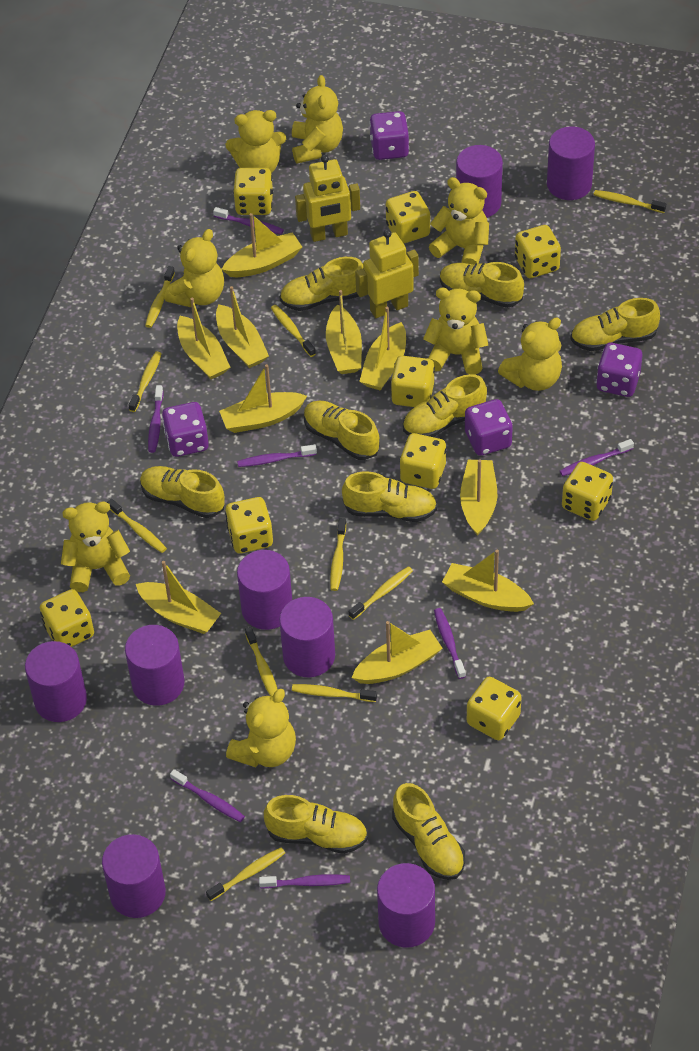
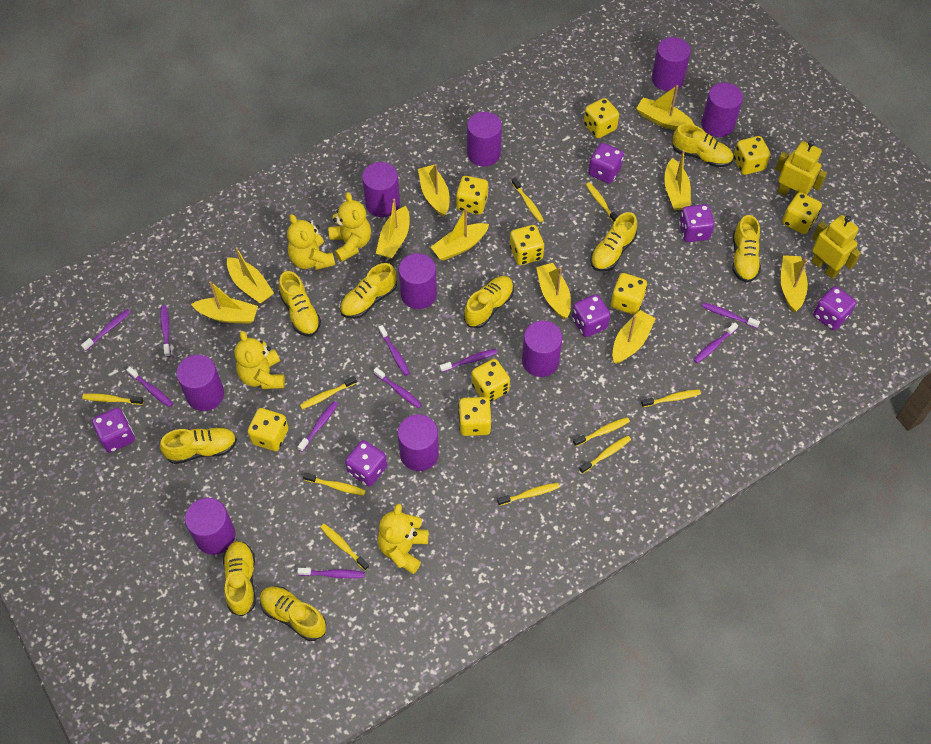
purple cylinder: 8 -> 9
purple dice: 4 -> 6
purple toothbrush: 7 -> 10
yellow teddy bear: 8 -> 4

